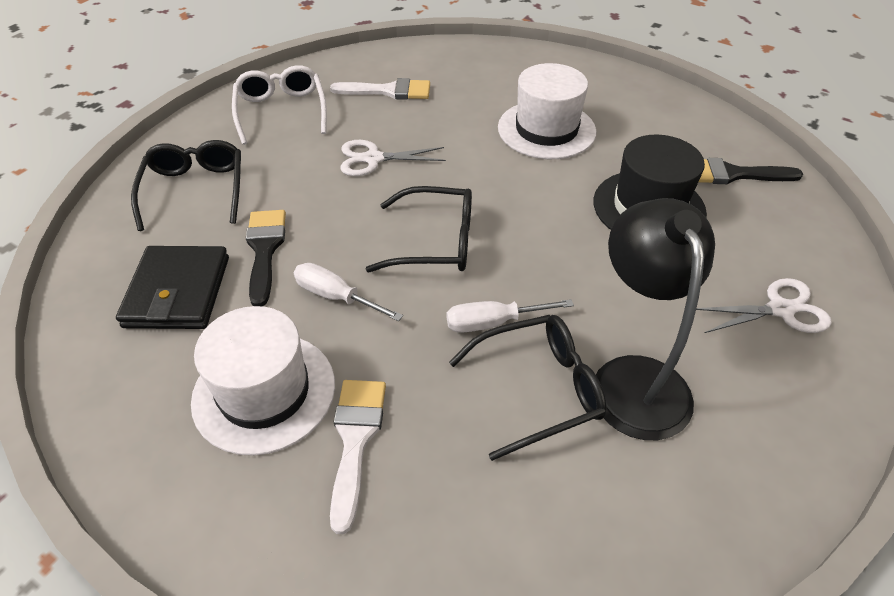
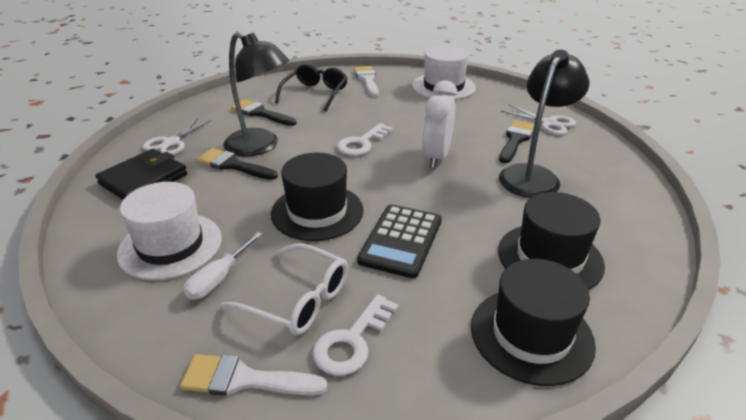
black brush: 2 -> 3
black calculator: 0 -> 1
black glasses: 3 -> 1
black hat: 1 -> 3
black lamp: 1 -> 2
white clock: 0 -> 1
white key: 0 -> 2
white screwdriver: 2 -> 1

